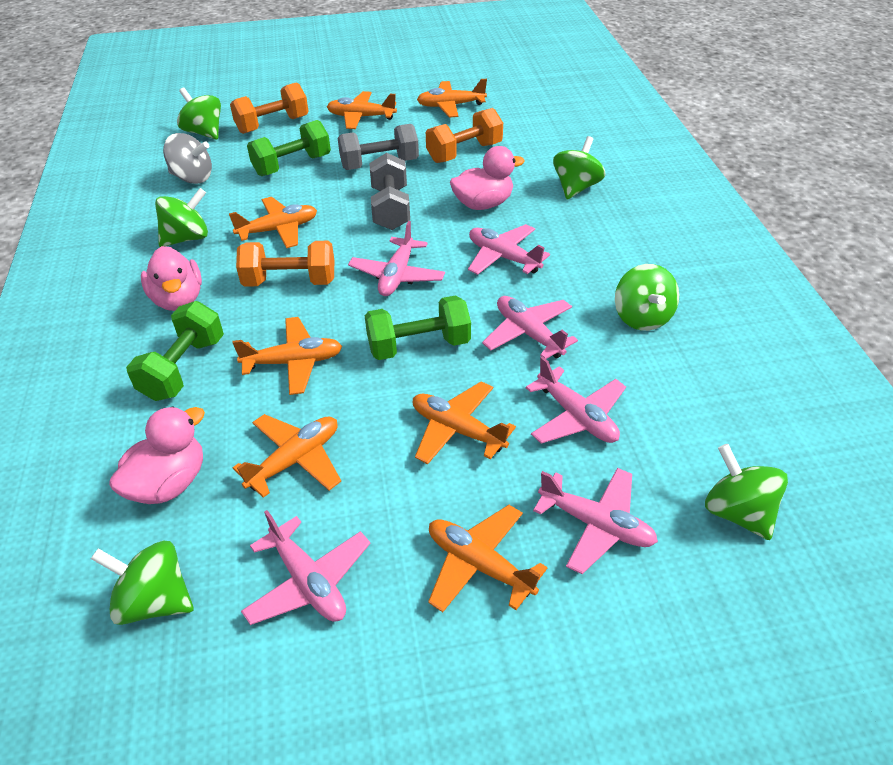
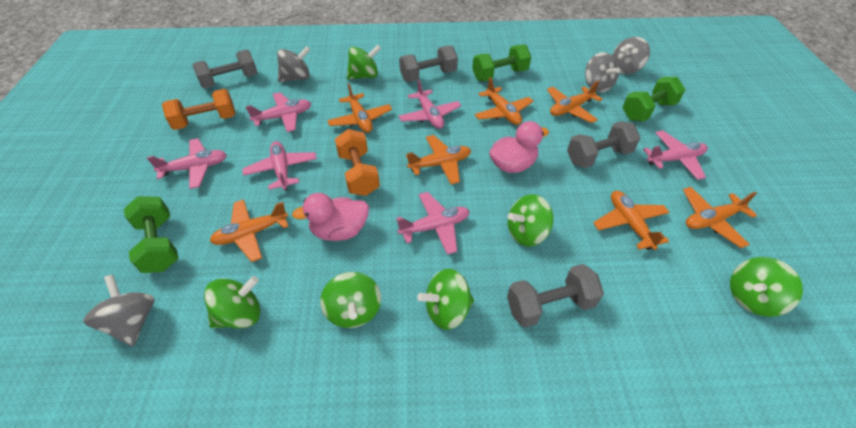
grey dumbbell: 2 -> 4
grey spinning top: 1 -> 4
orange dumbbell: 3 -> 2
pink duck: 3 -> 2

